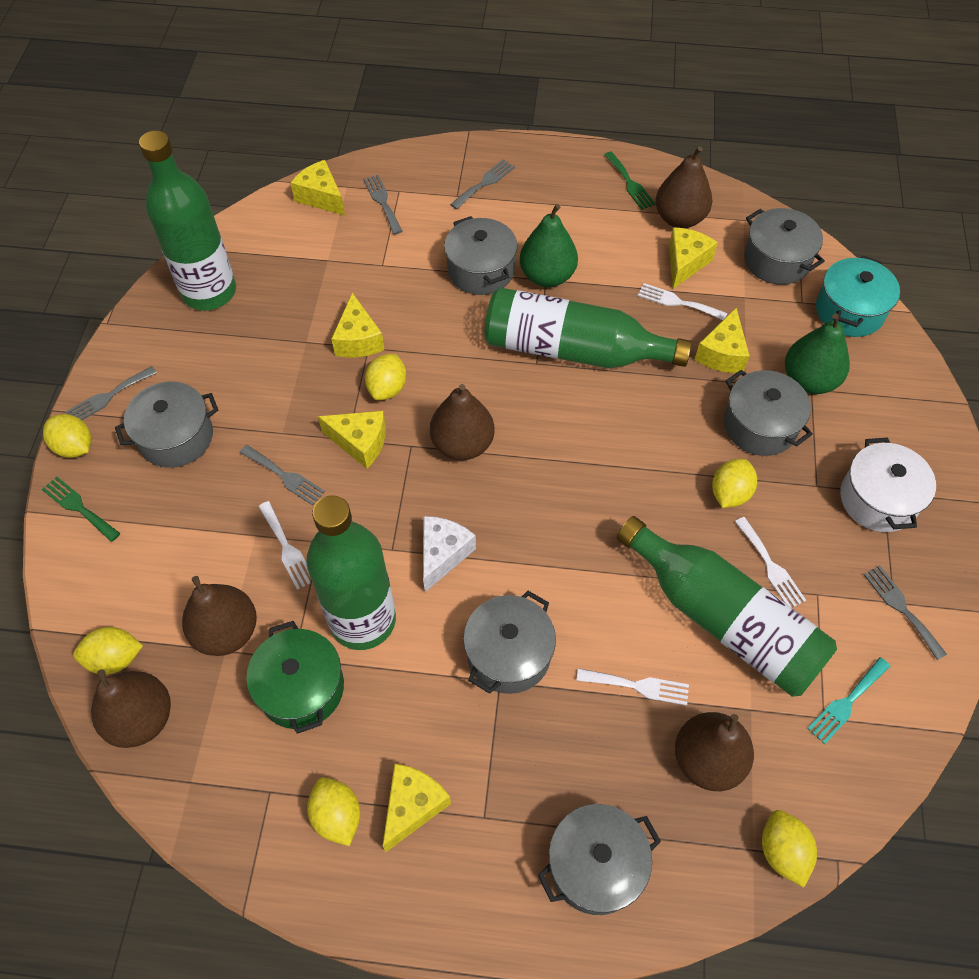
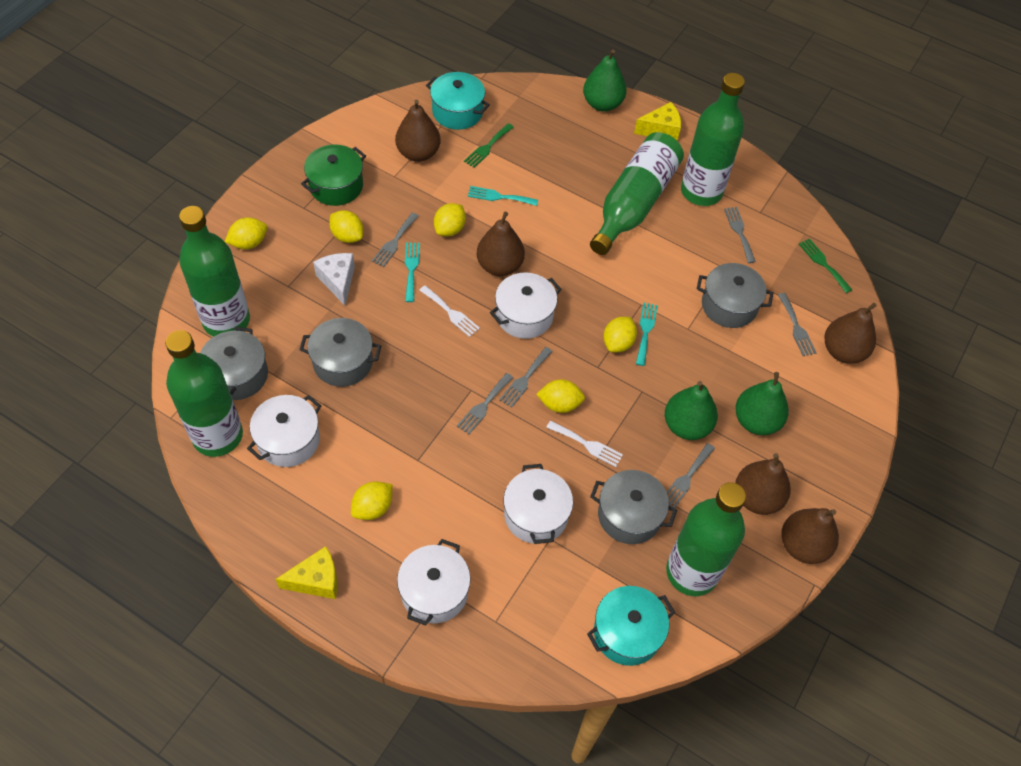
green bottle: 4 -> 5
green pear: 2 -> 3
grey fork: 5 -> 6
grey pot: 6 -> 4
turquoise fork: 1 -> 3
turquoise pot: 1 -> 2
white fork: 4 -> 2
white pot: 1 -> 4
yellow cheese: 6 -> 2

